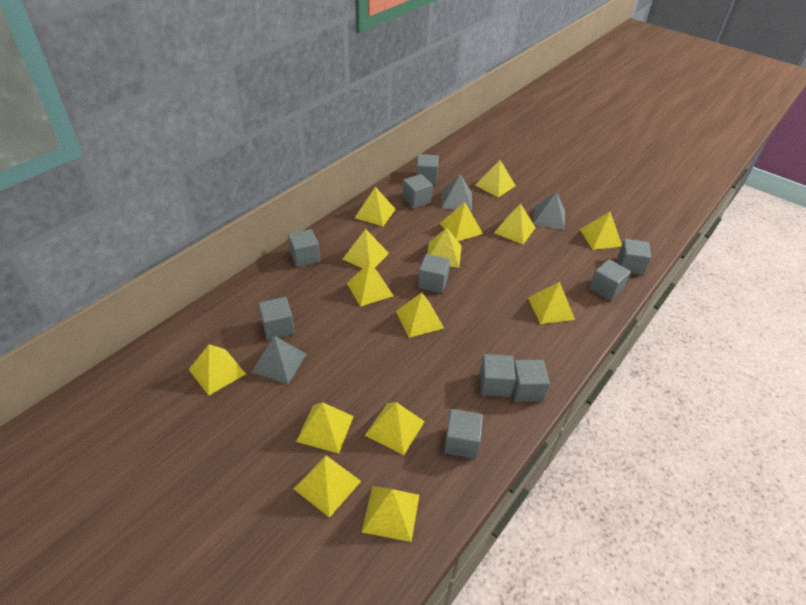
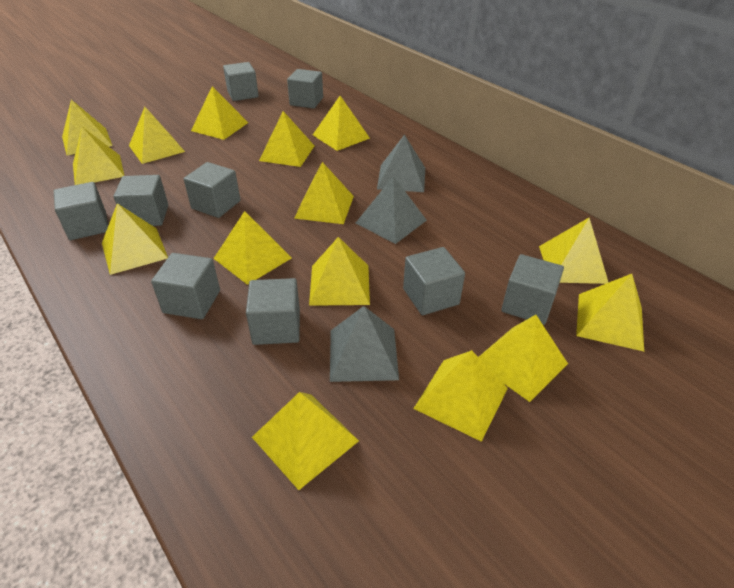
grey cube: 10 -> 9

